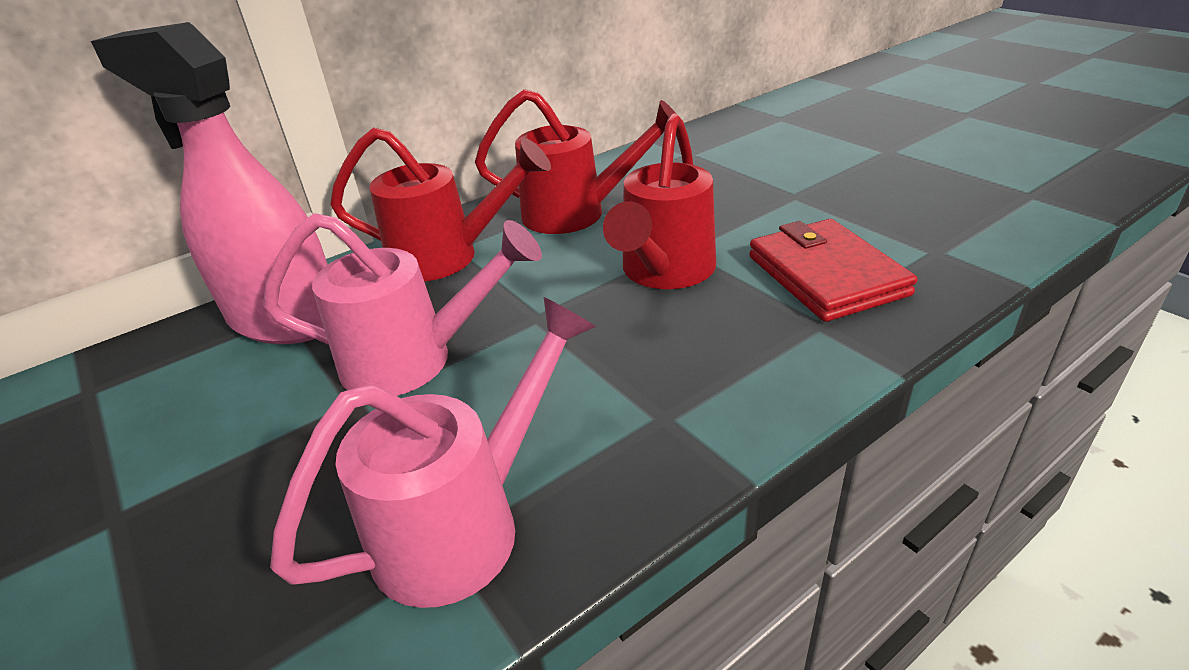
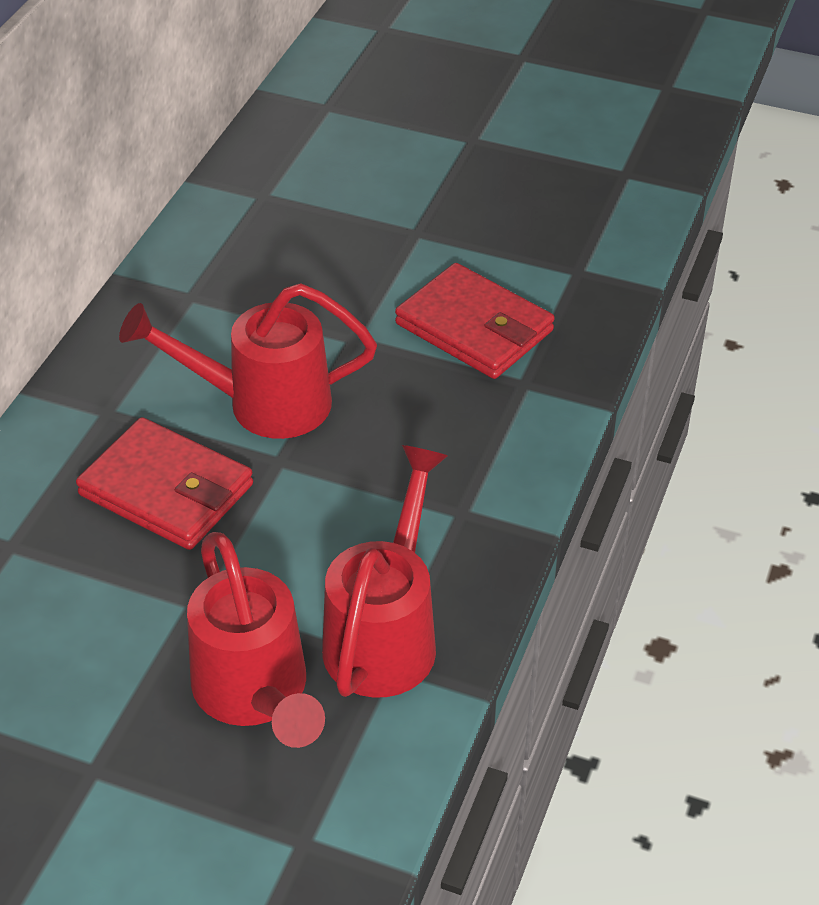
pink spray bottle: 1 -> 0
pink watering can: 2 -> 0
red wallet: 1 -> 2

